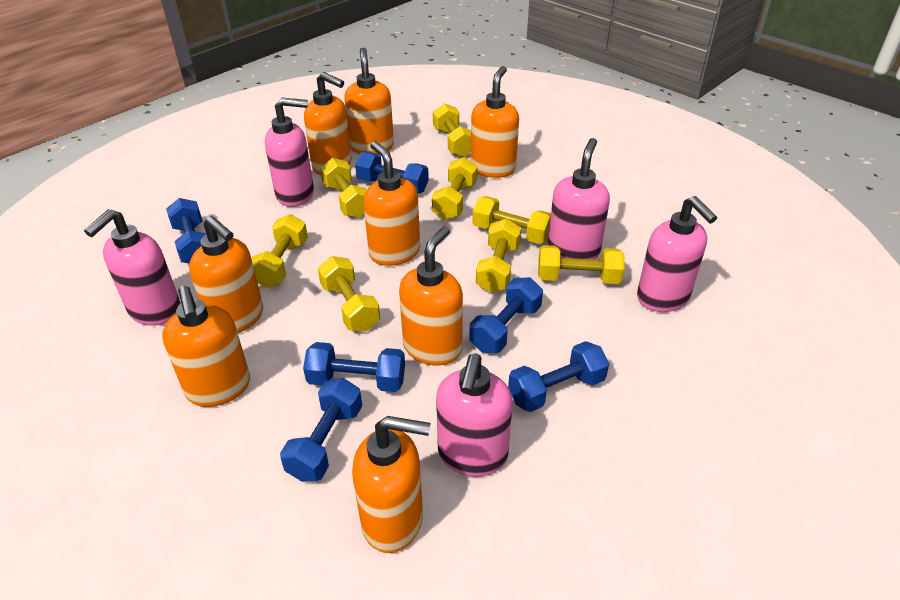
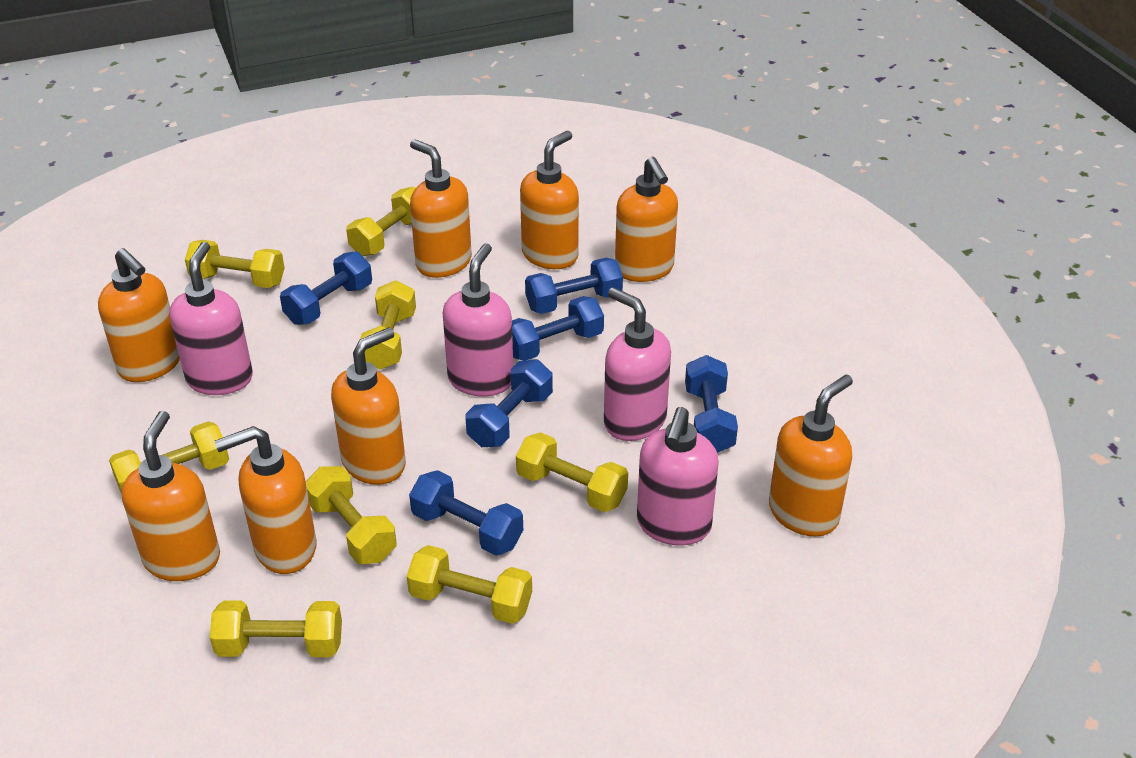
pink soap dispenser: 5 -> 4

